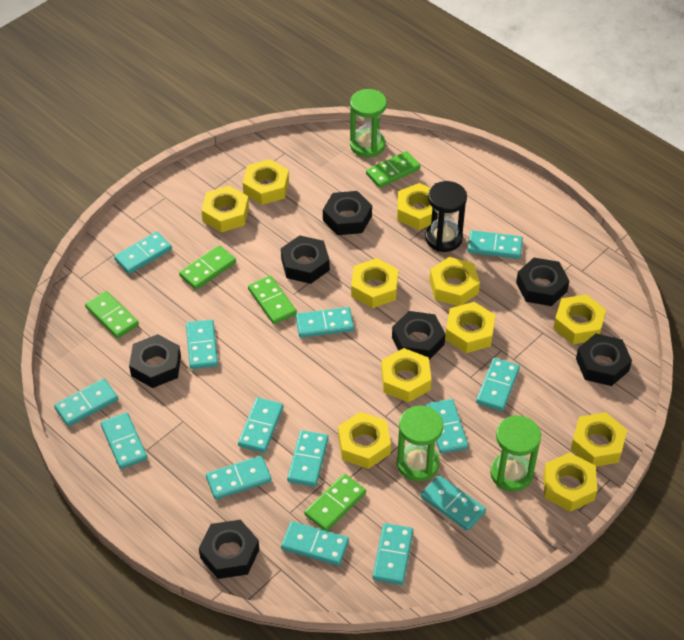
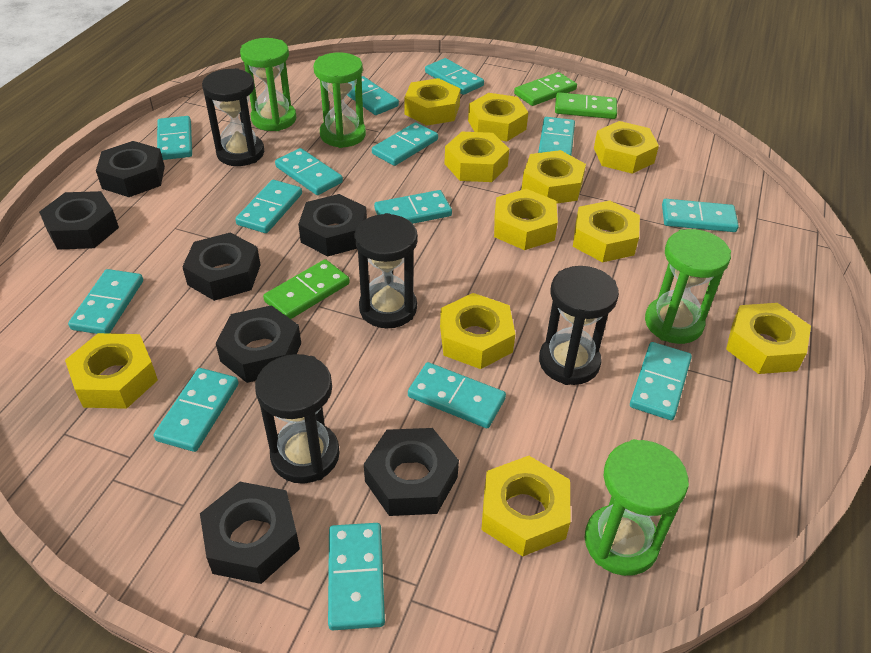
black hourglass: 1 -> 4
green domino: 5 -> 3
green hourglass: 3 -> 4

